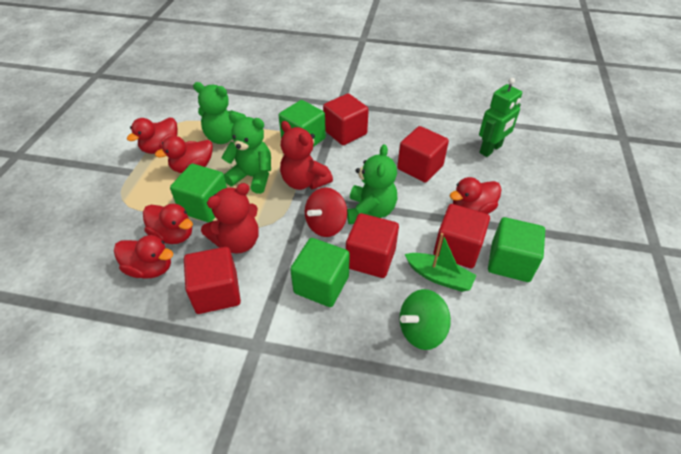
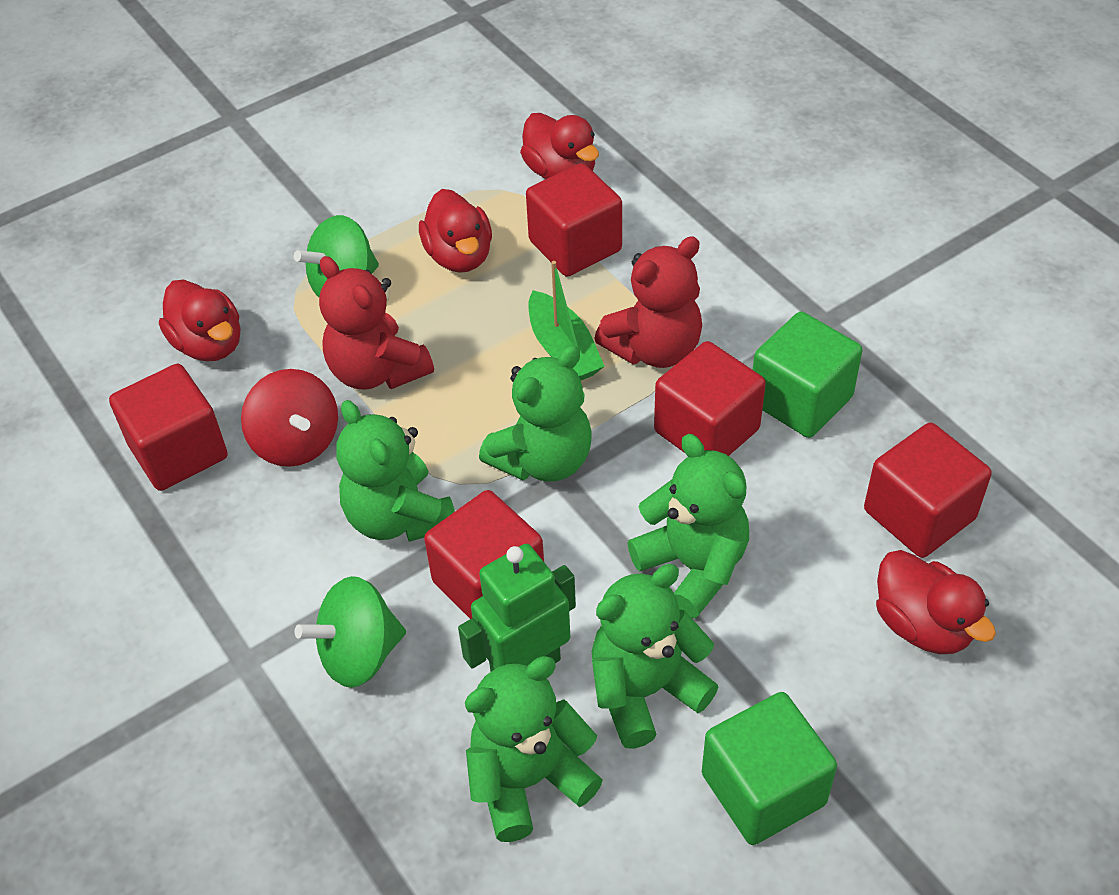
green cube: 4 -> 2
green spinning top: 1 -> 2
green teddy bear: 3 -> 5
red duck: 5 -> 4

